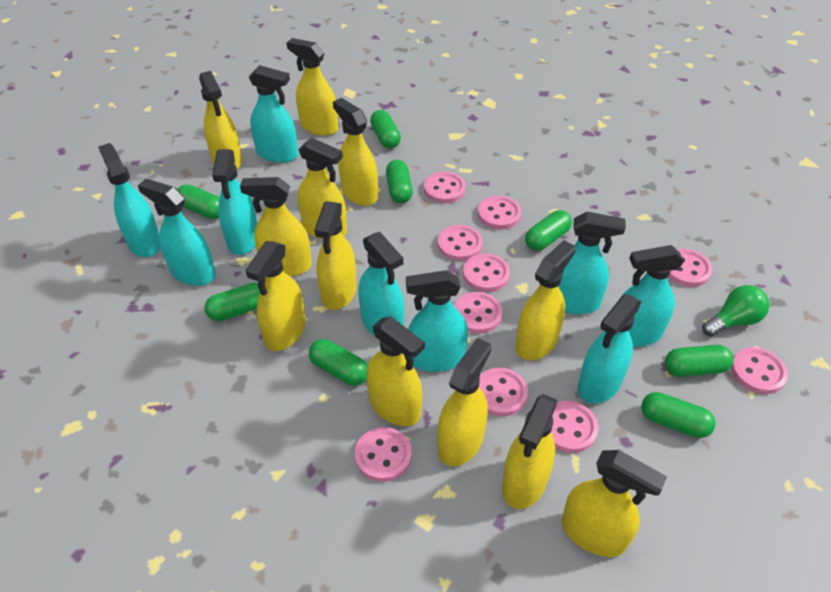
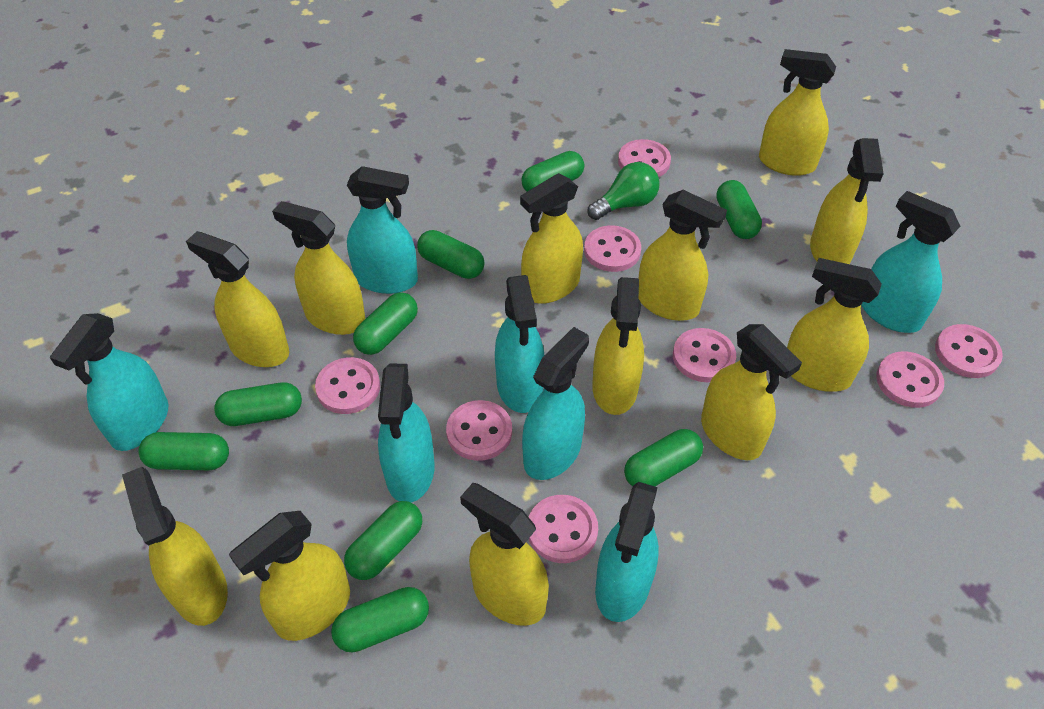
green capsule: 8 -> 9
pink button: 10 -> 8
turquoise spray bottle: 9 -> 7

